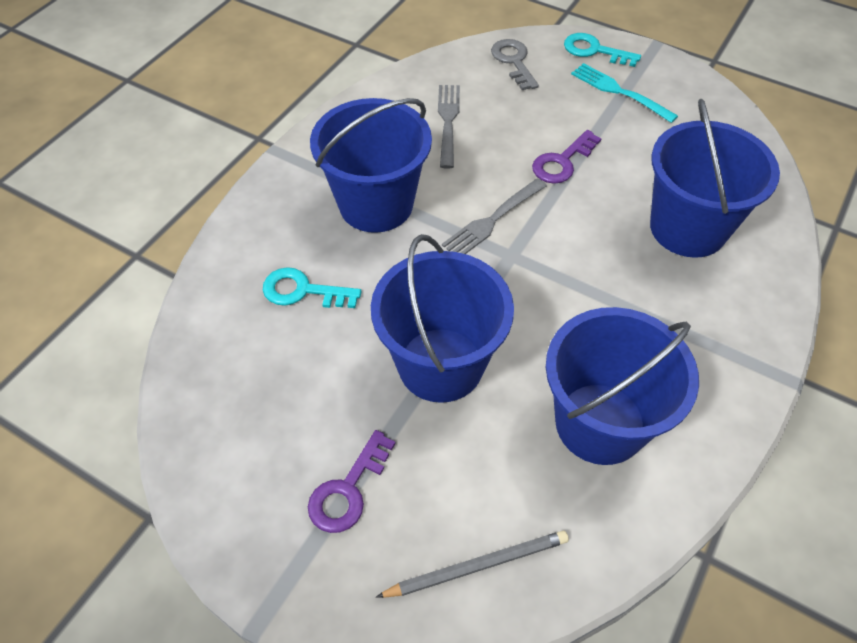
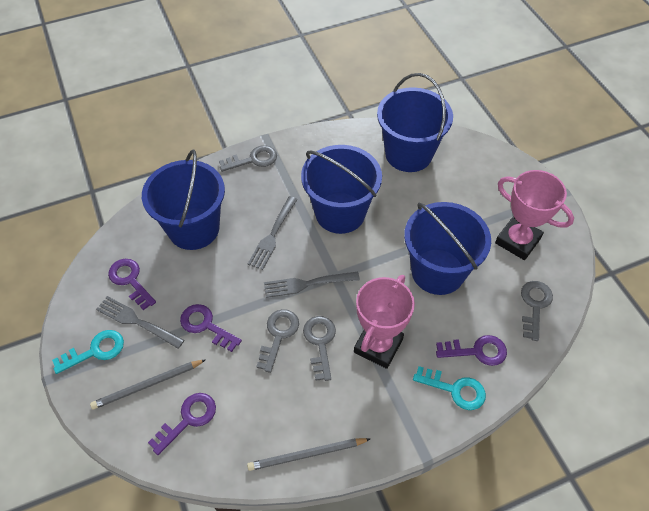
grey fork: 2 -> 3
grey key: 1 -> 4
grey pencil: 1 -> 2
pink trophy: 0 -> 2
purple key: 2 -> 4
turquoise fork: 1 -> 0

